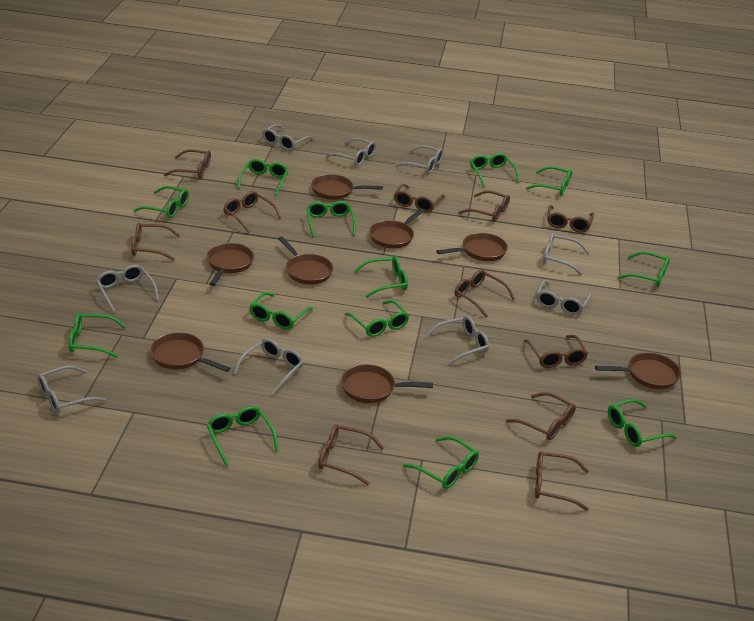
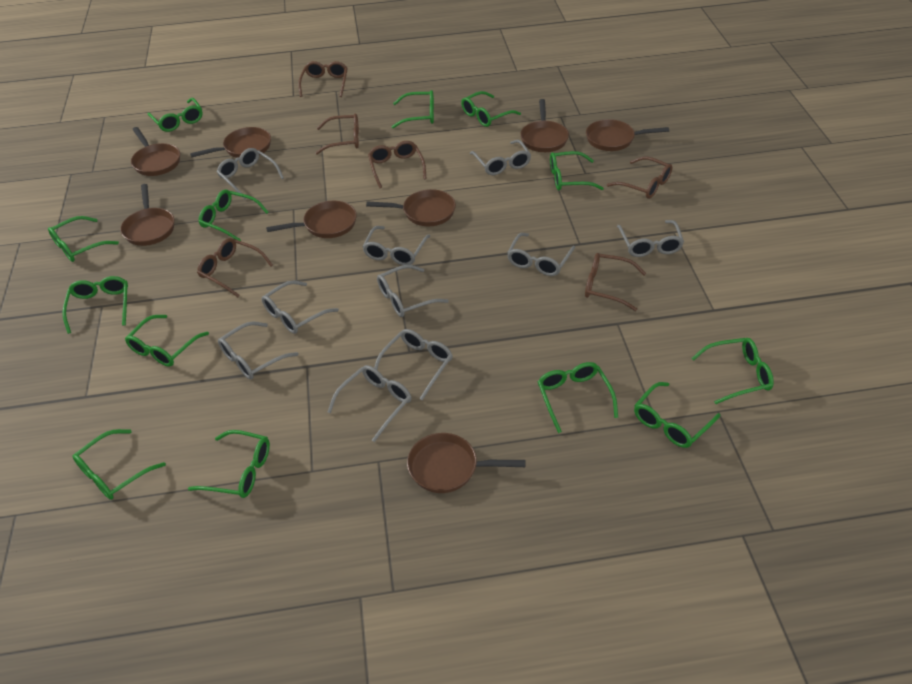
brown glasses: 11 -> 6
grey glasses: 9 -> 10

